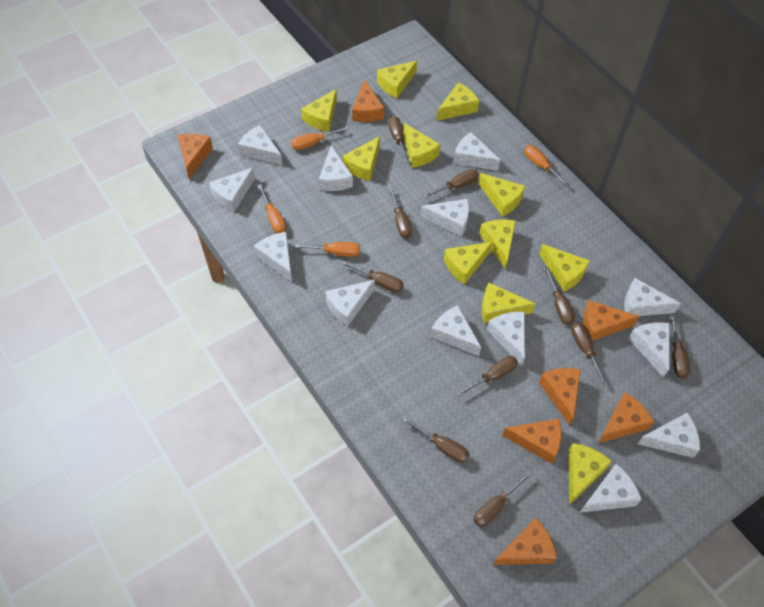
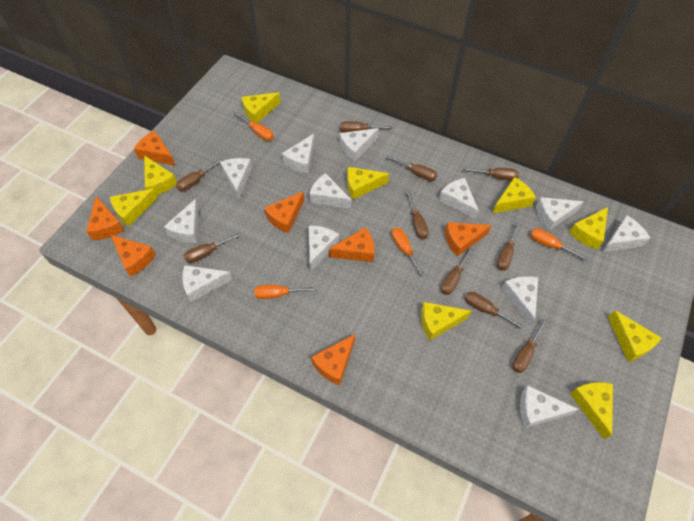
white cheese: 13 -> 12
yellow cheese: 11 -> 9

